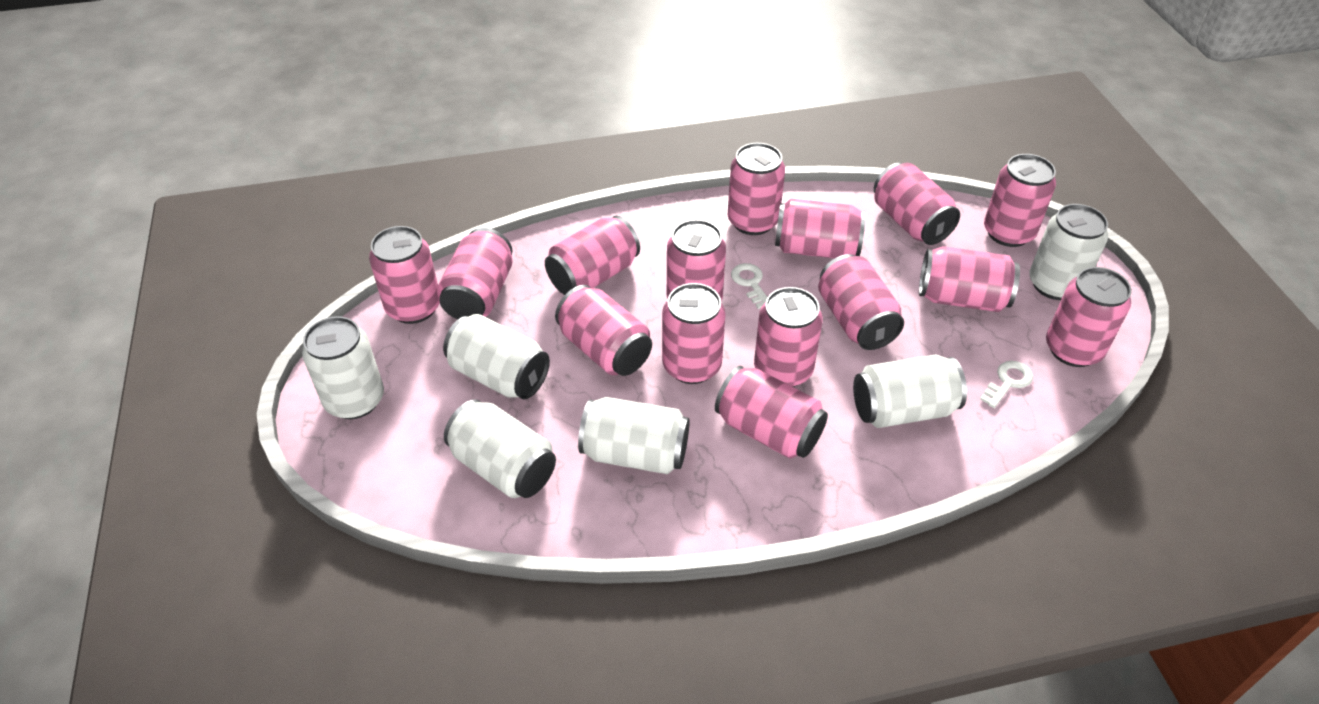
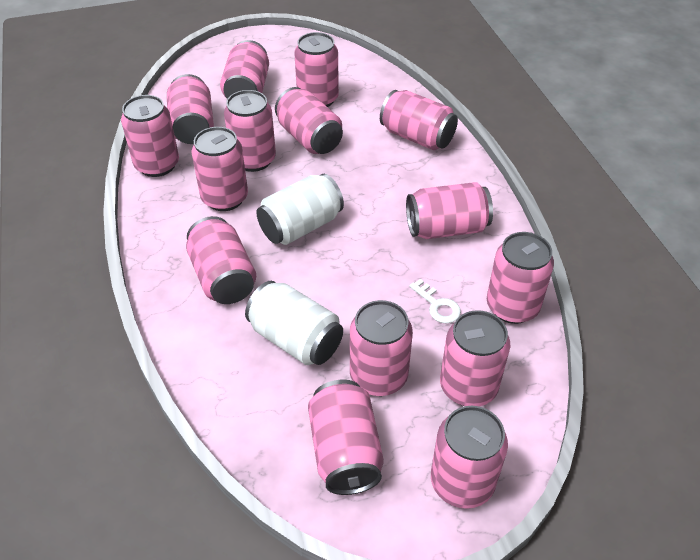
white can: 6 -> 2
white key: 2 -> 1

